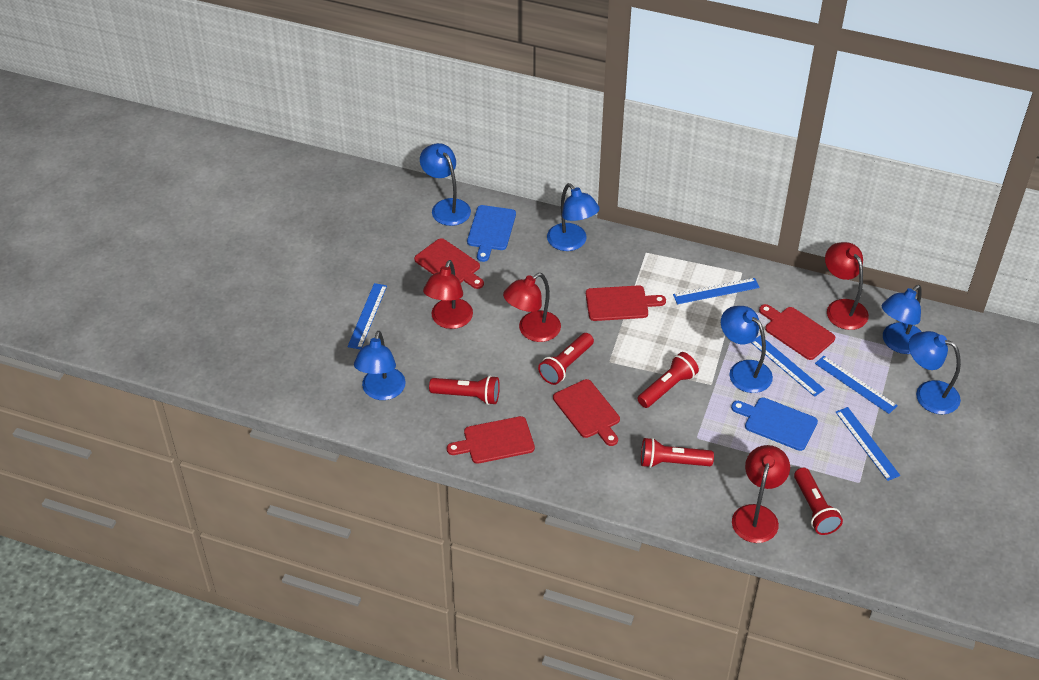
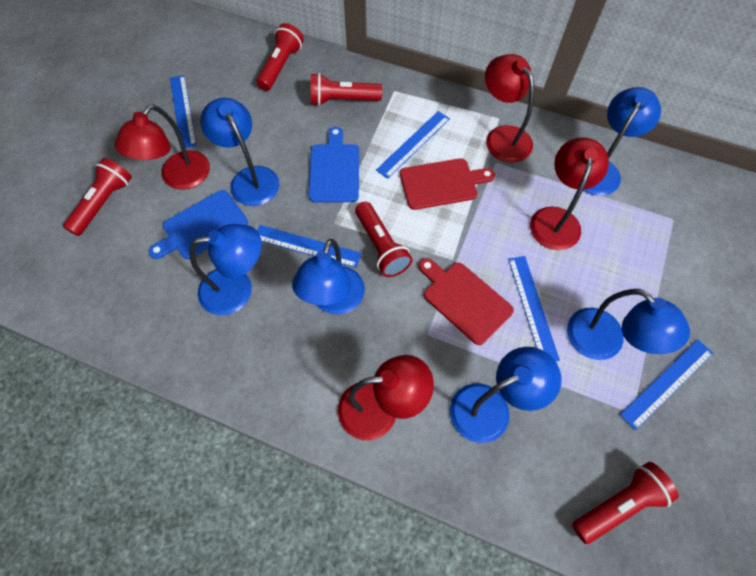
red cutting board: 5 -> 2

